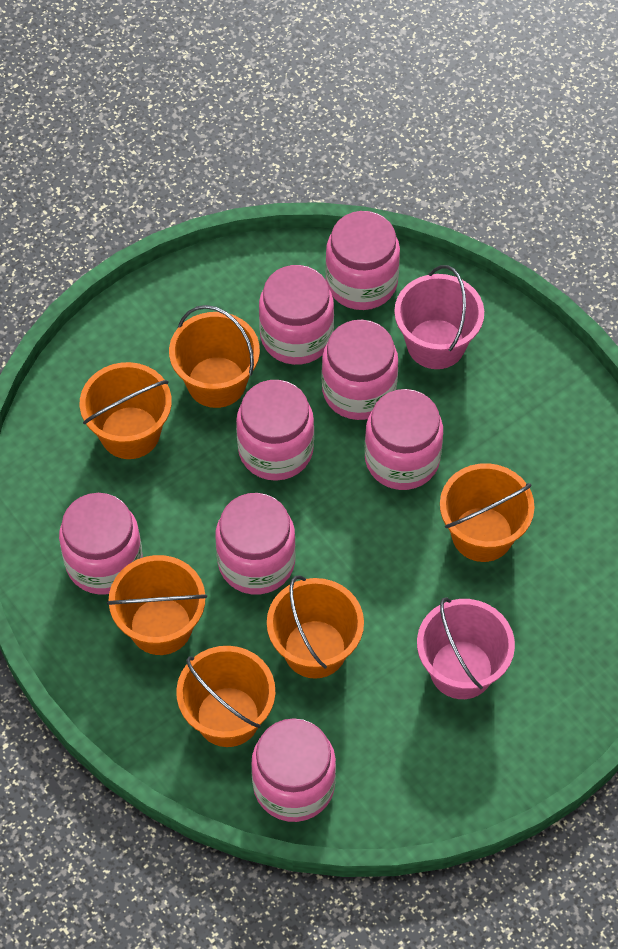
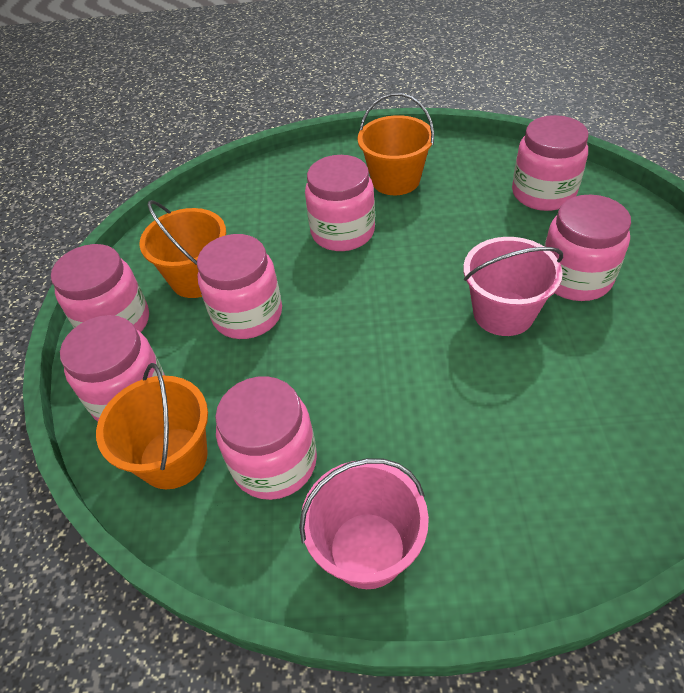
orange bucket: 6 -> 3
pink jar: 8 -> 7

